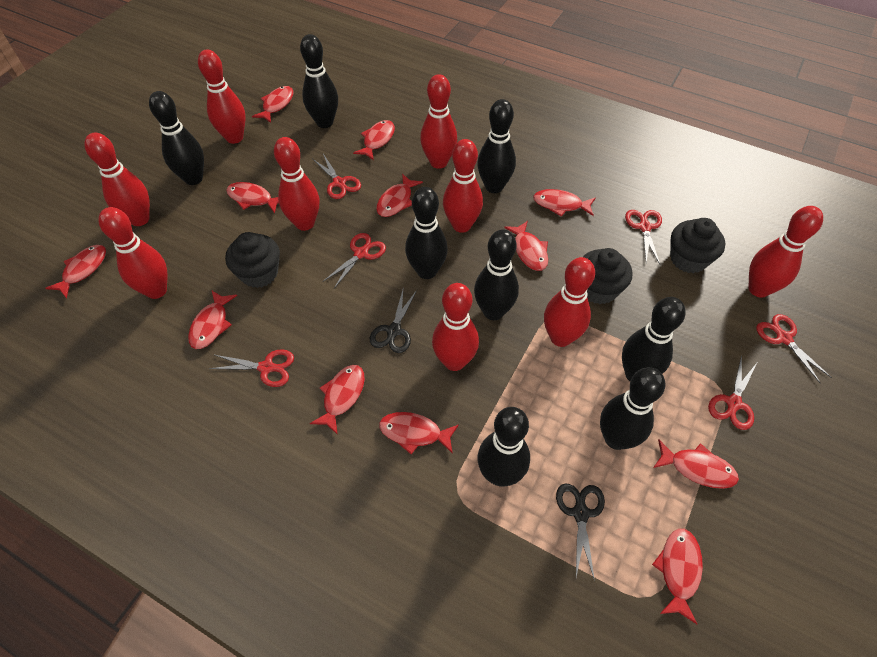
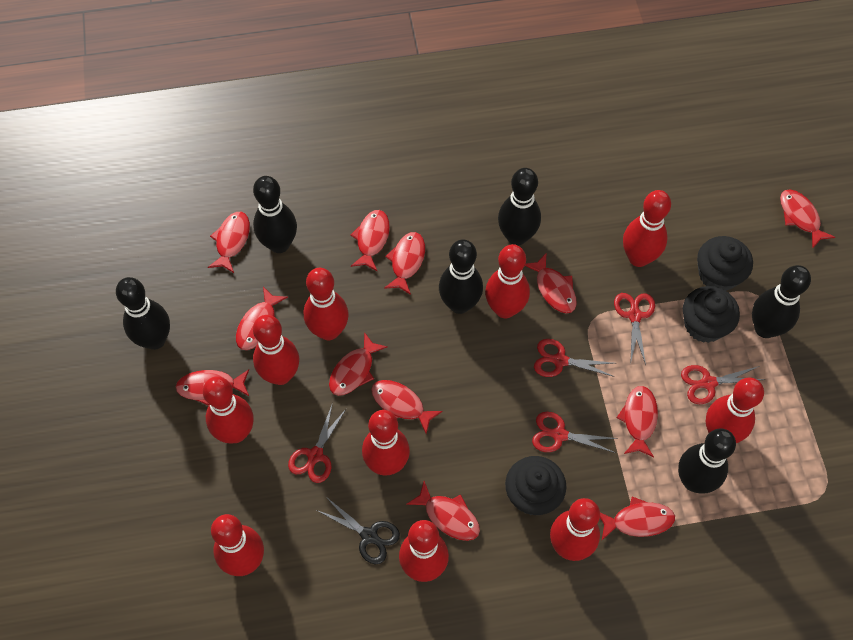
black bowling pin: 8 -> 6
black scissors: 2 -> 1
red bowling pin: 9 -> 10
red scissors: 6 -> 5

